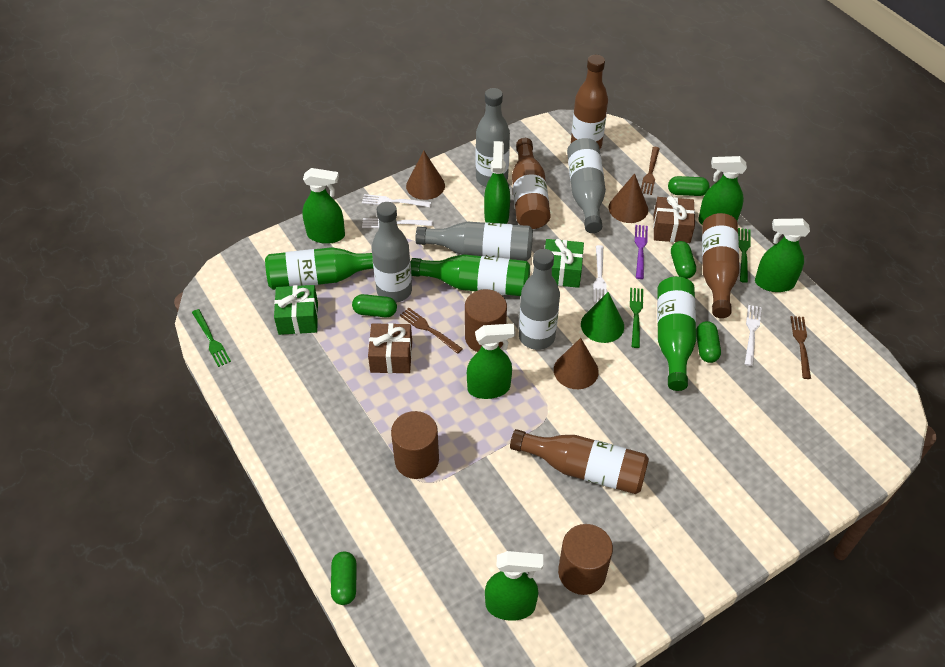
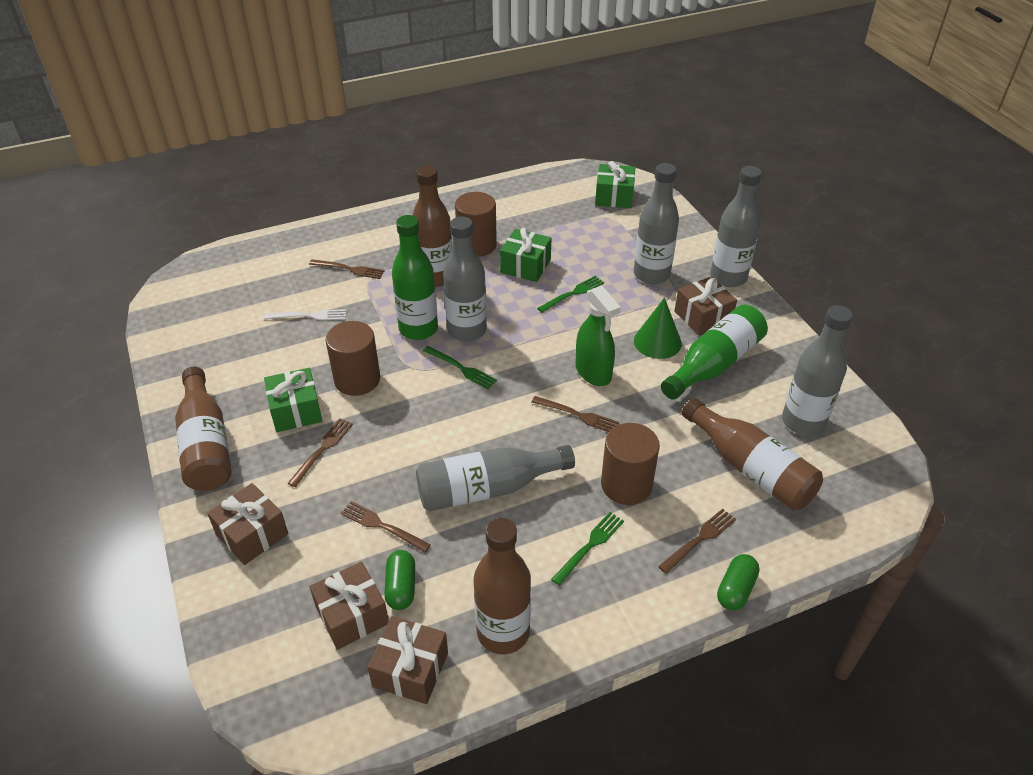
brown cone: 3 -> 0
brown fork: 3 -> 5
brown gift: 2 -> 4
green bottle: 3 -> 2
green capsule: 5 -> 2
green gift: 2 -> 3
green spray bottle: 6 -> 1
purple fork: 1 -> 0
white fork: 4 -> 1

